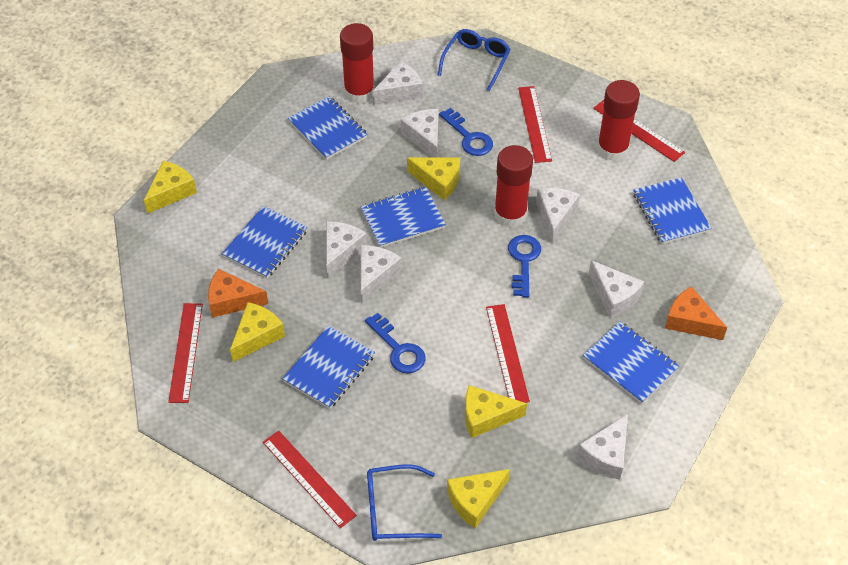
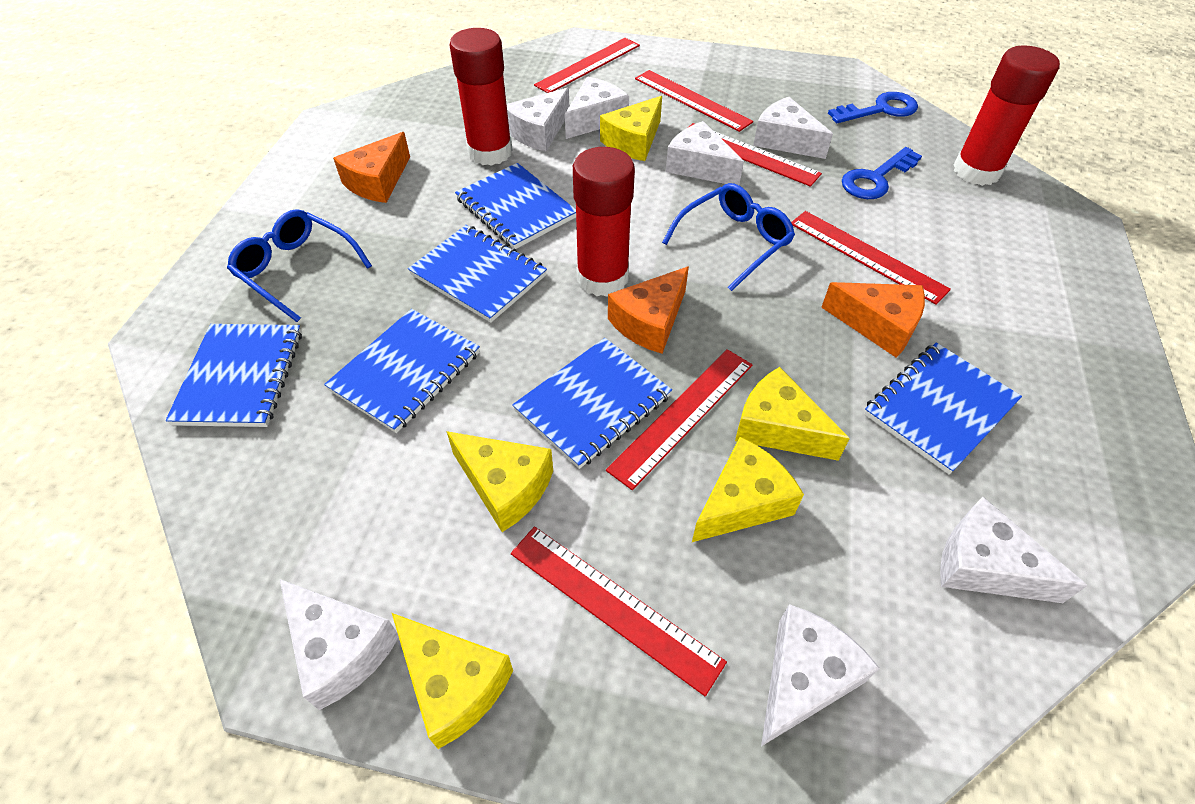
blue key: 3 -> 2
orange cheese: 2 -> 3
red ruler: 5 -> 6

